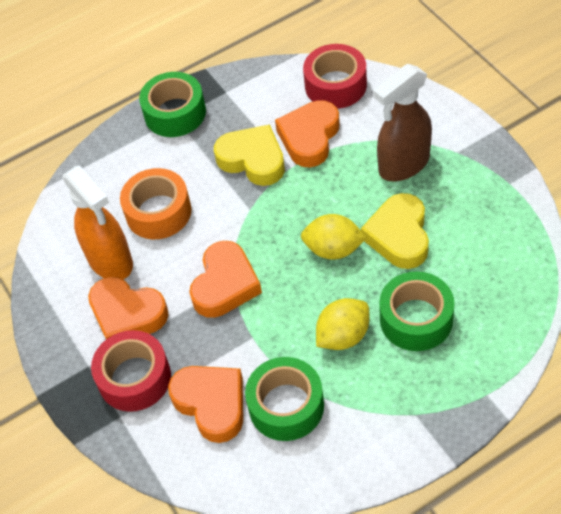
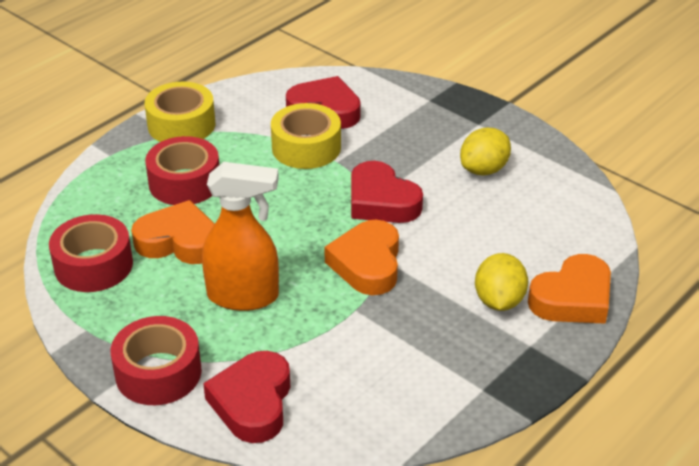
brown spray bottle: 1 -> 0
green tape: 3 -> 0
orange heart: 4 -> 3
orange tape: 1 -> 0
red heart: 0 -> 3
red tape: 2 -> 3
yellow heart: 2 -> 0
yellow tape: 0 -> 2

